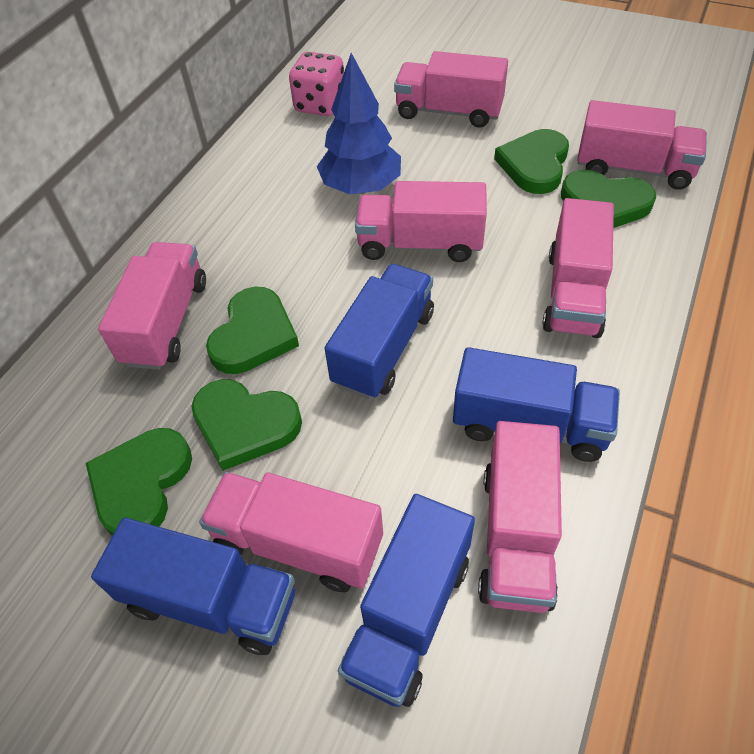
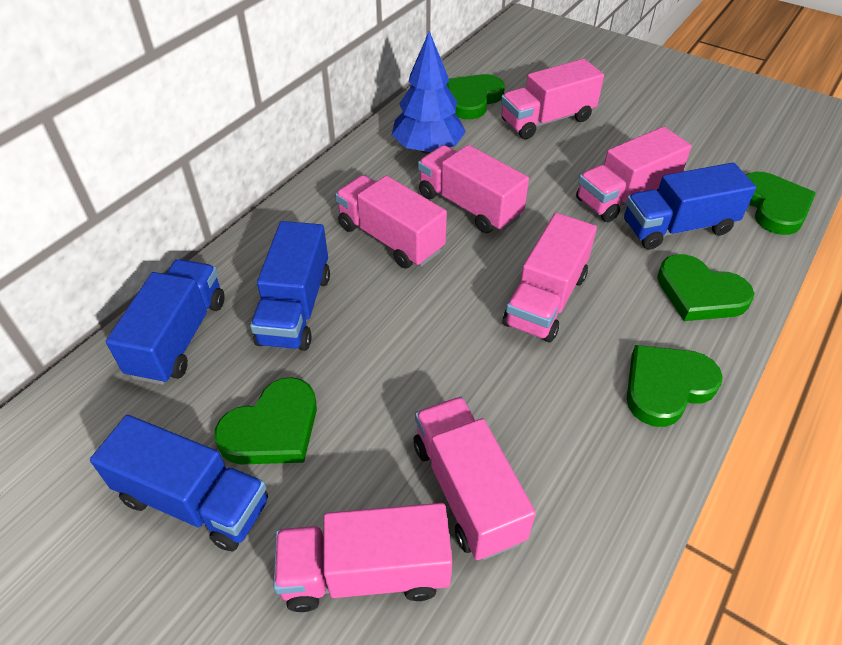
pink dice: 1 -> 0

